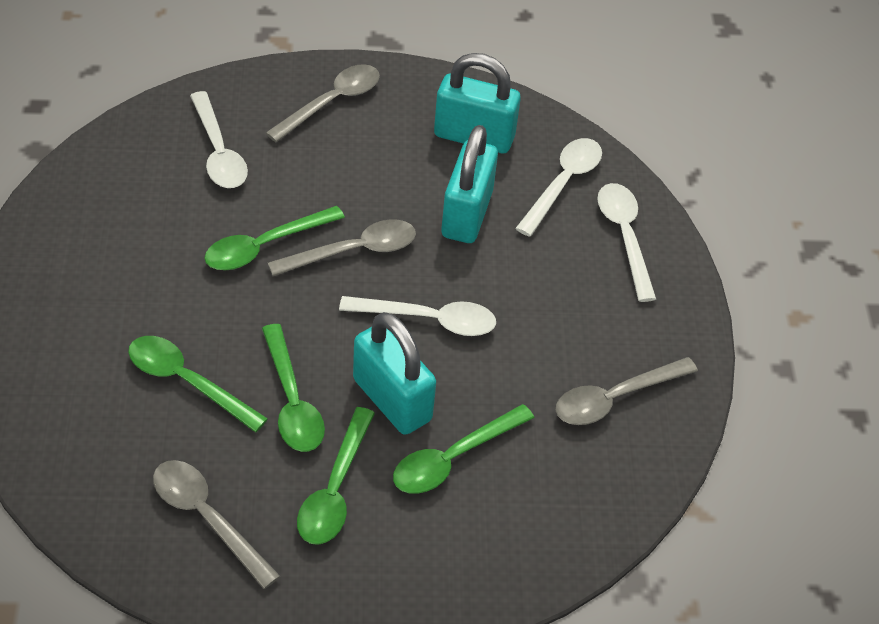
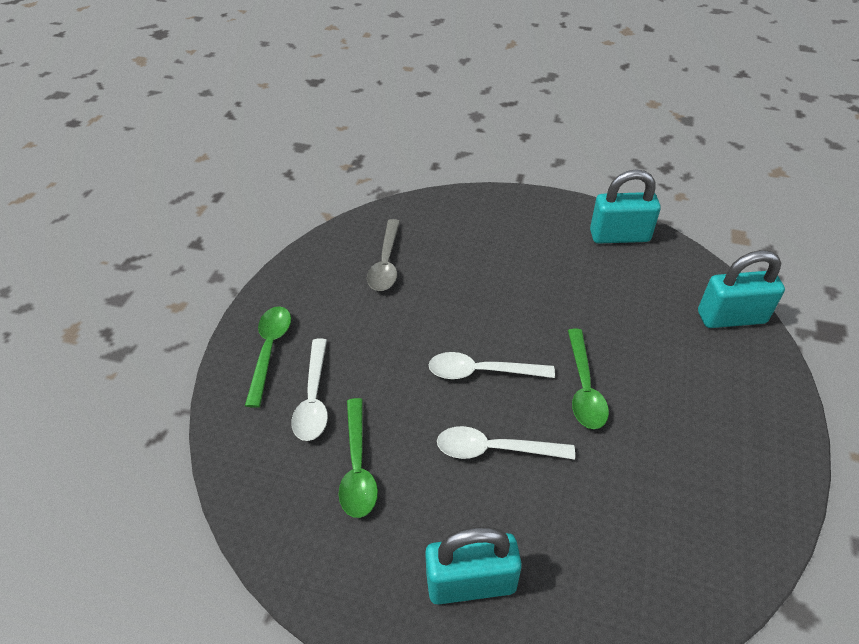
green spoon: 5 -> 3
grey spoon: 4 -> 1
white spoon: 4 -> 3

